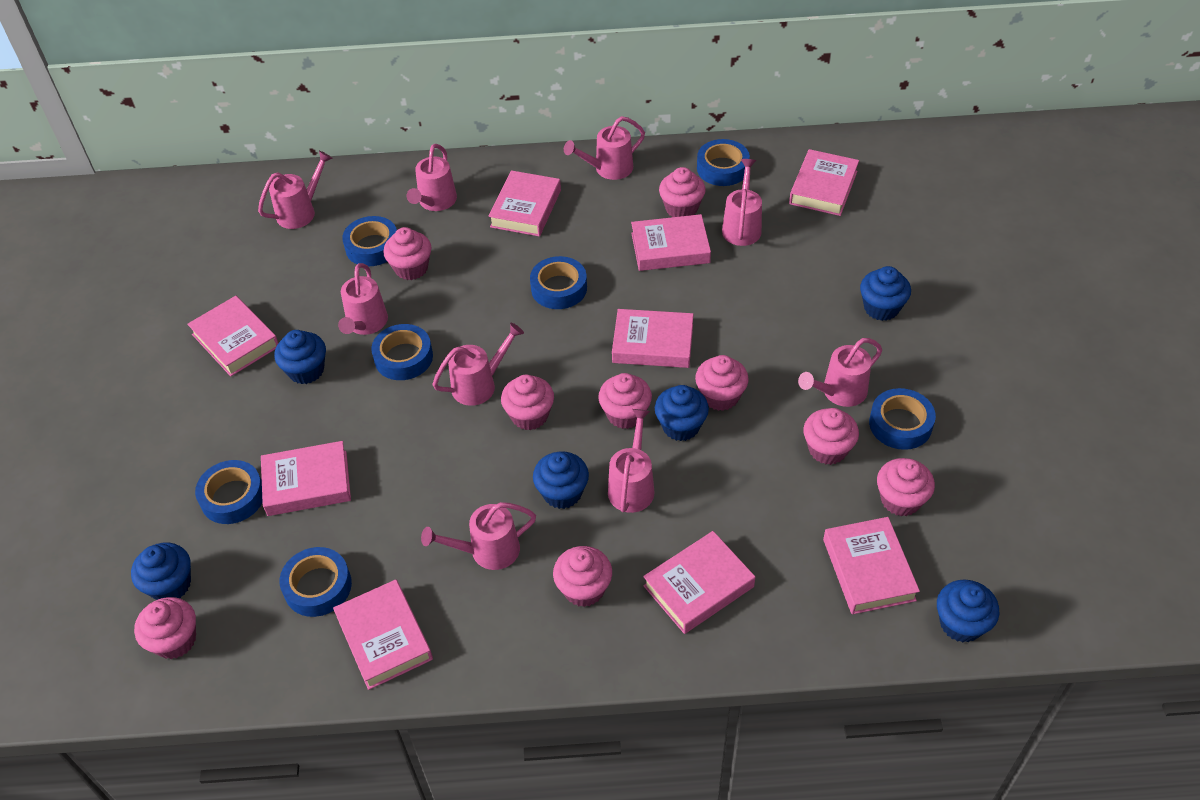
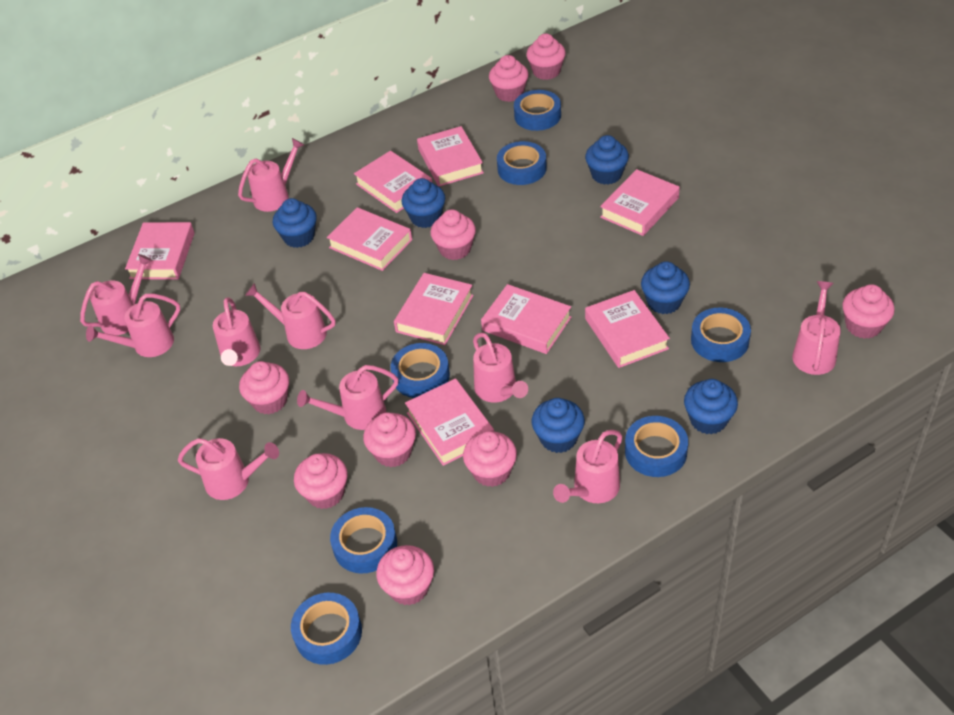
pink watering can: 9 -> 10

